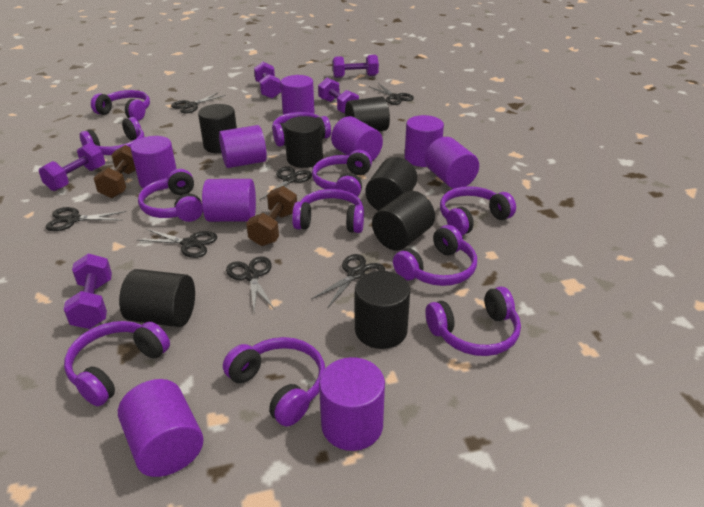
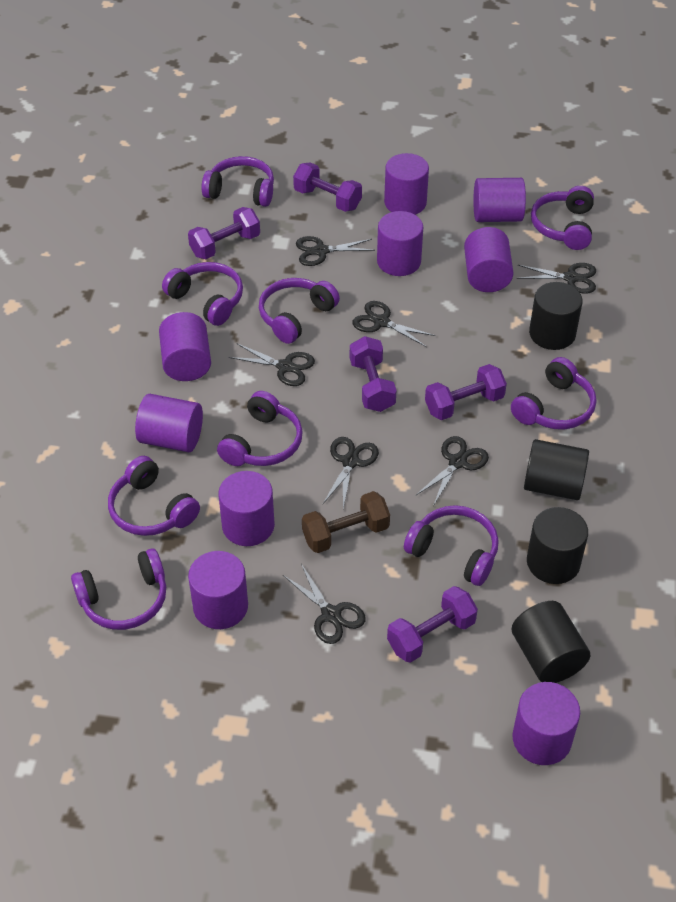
black cylinder: 7 -> 4
brown dumbbell: 2 -> 1
purple headphones: 11 -> 9

